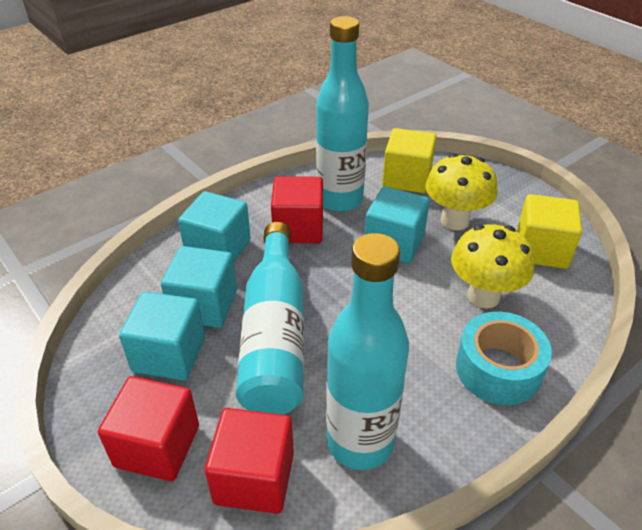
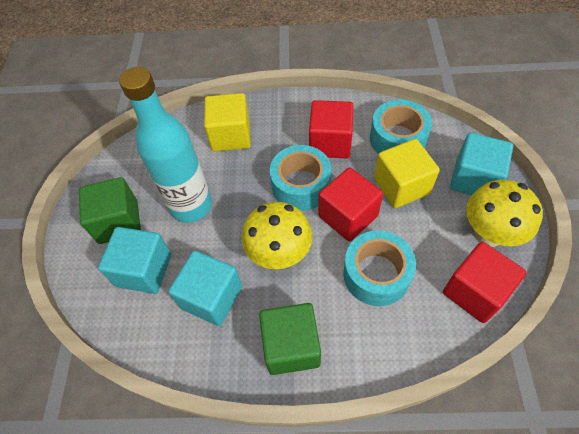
green cube: 0 -> 2
turquoise bottle: 3 -> 1
turquoise cube: 4 -> 3
turquoise tape: 1 -> 3

